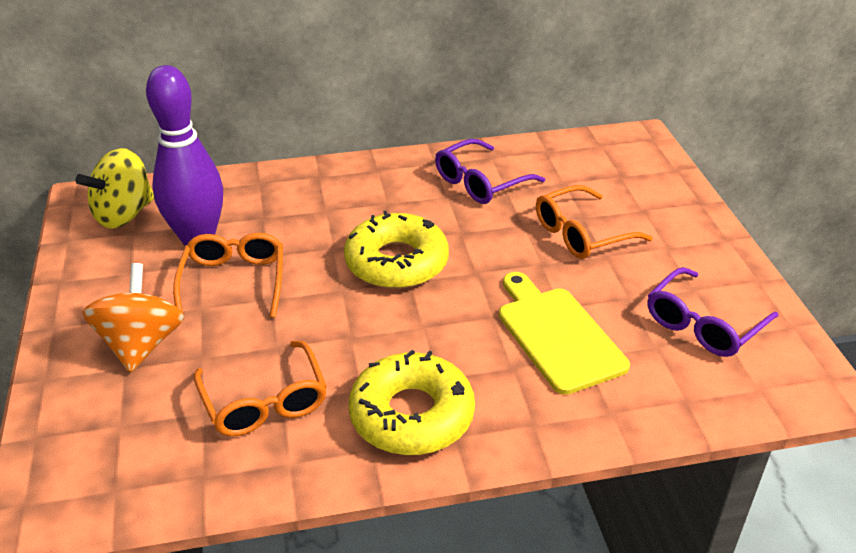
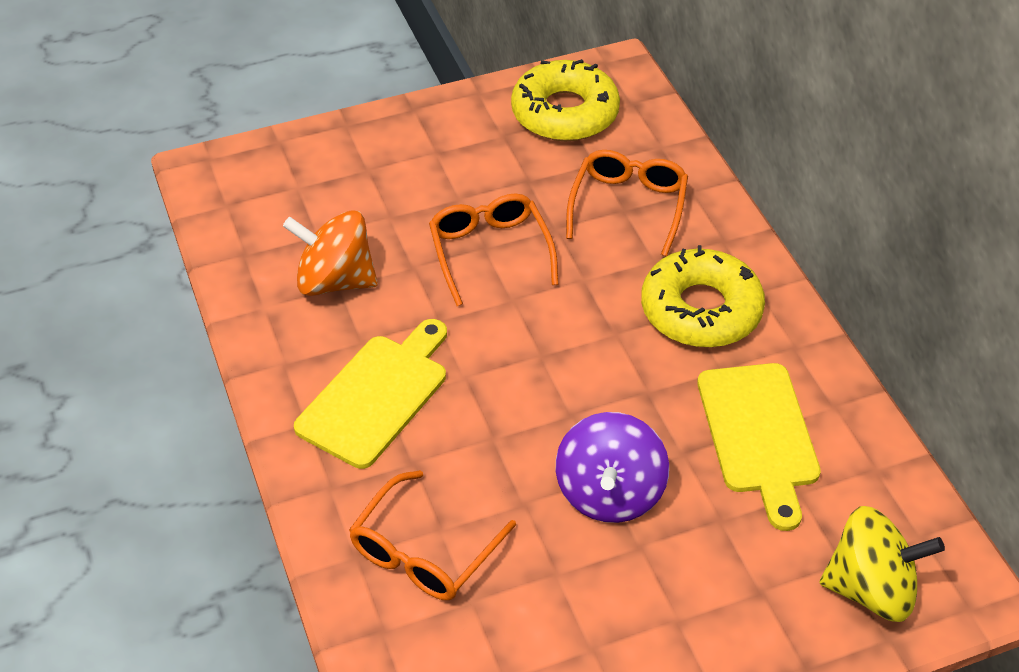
purple bowling pin: 1 -> 0
purple glasses: 2 -> 0
purple spinning top: 0 -> 1
yellow cutting board: 1 -> 2

